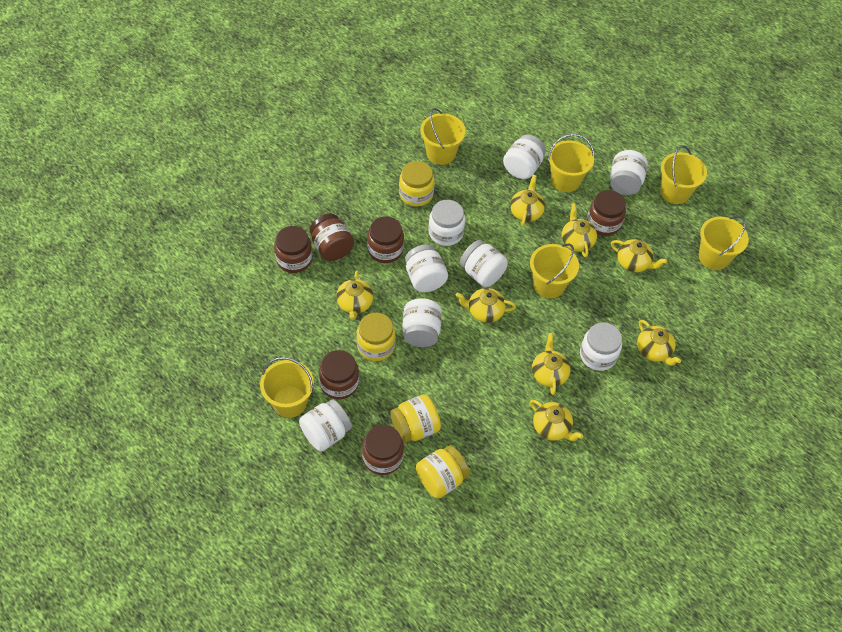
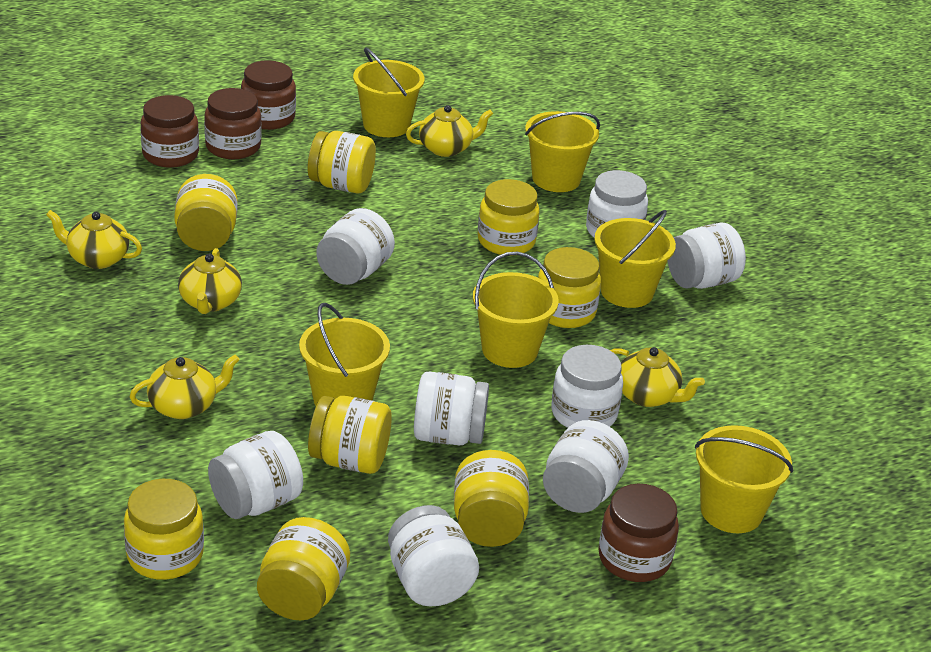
brown jar: 6 -> 4
yellow jar: 4 -> 8
yellow teapot: 8 -> 5

